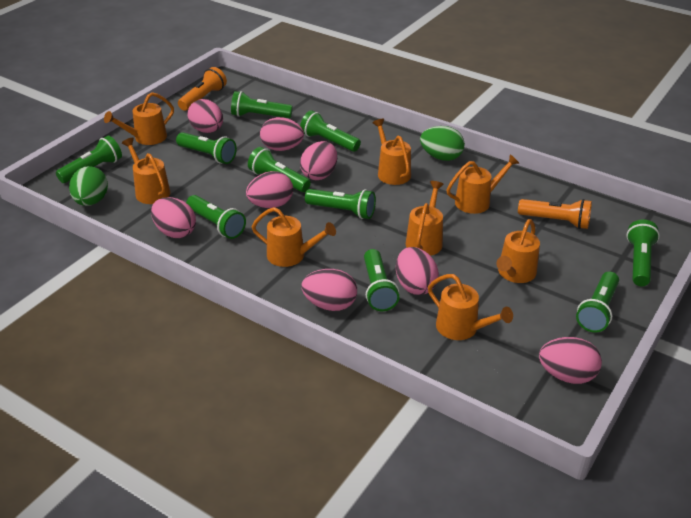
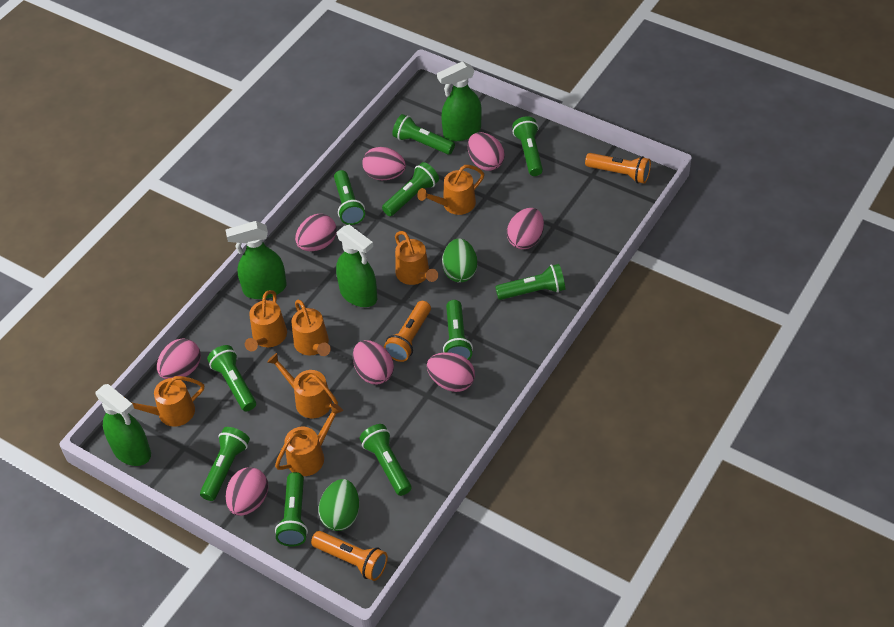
green spray bottle: 0 -> 4
orange flashlight: 2 -> 3
orange watering can: 8 -> 7

